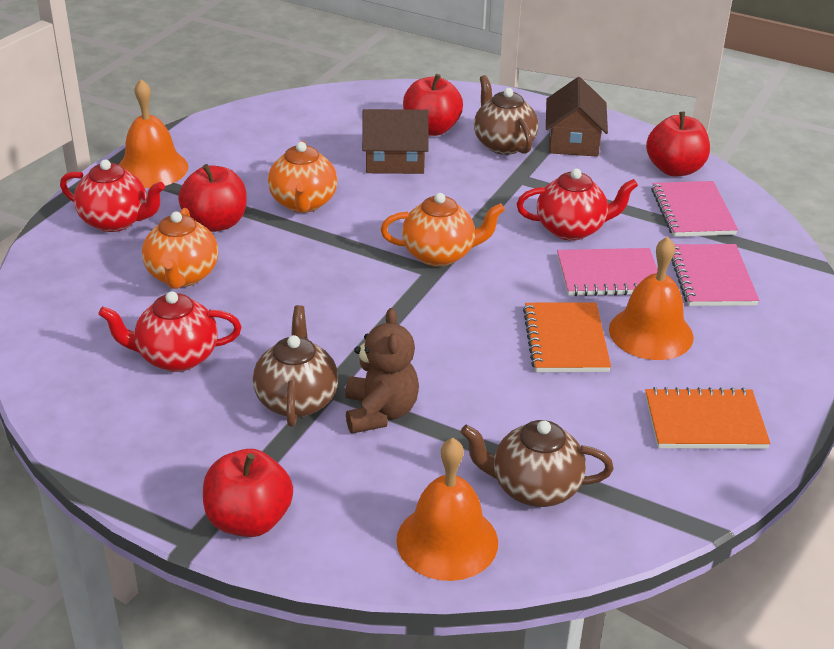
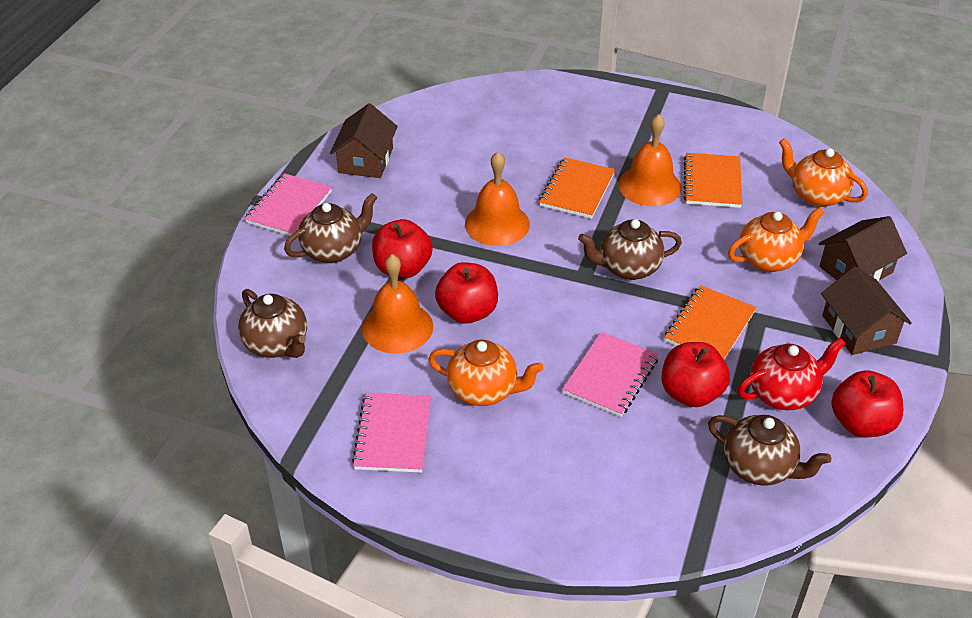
brown house: 2 -> 3
brown teapot: 3 -> 4
brown teddy bear: 1 -> 0
orange notebook: 2 -> 3
red teapot: 3 -> 1

